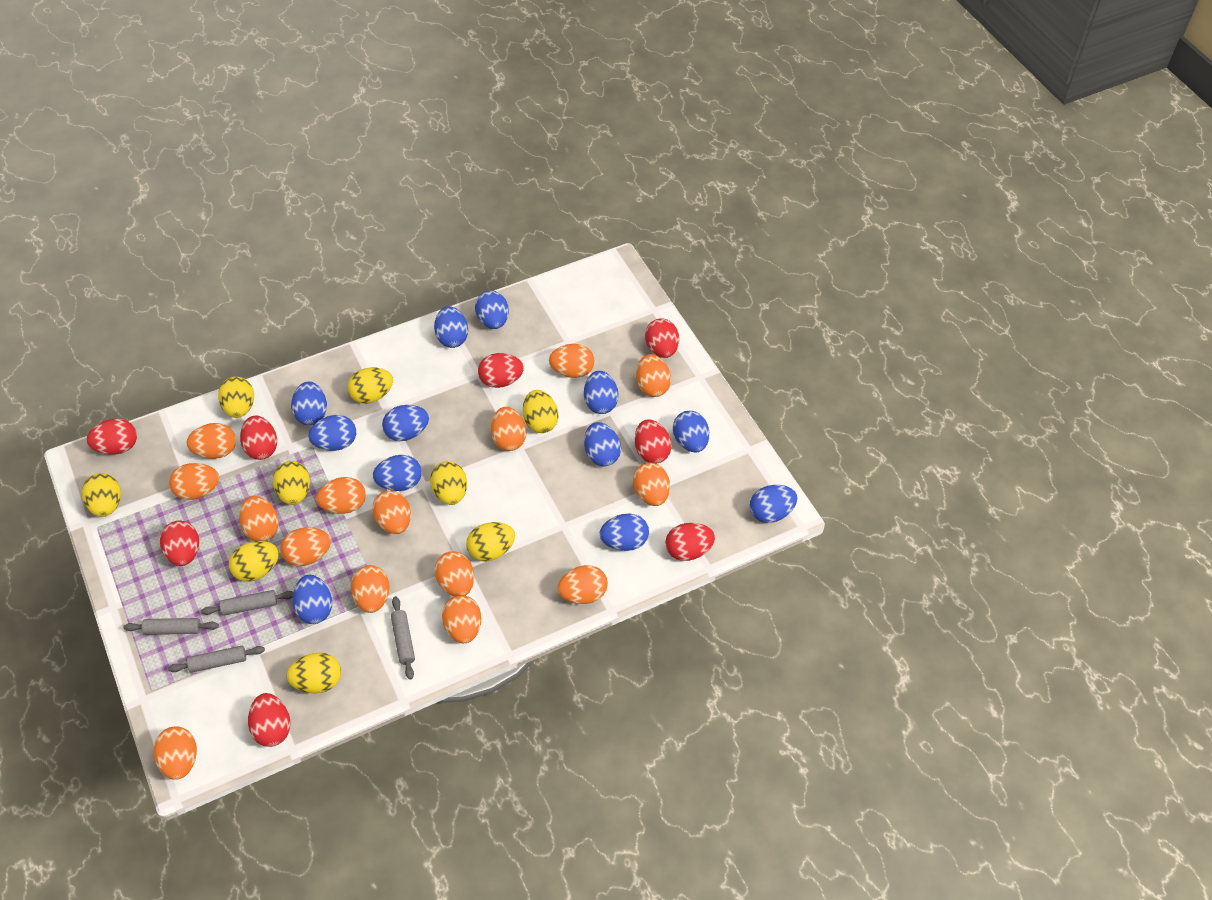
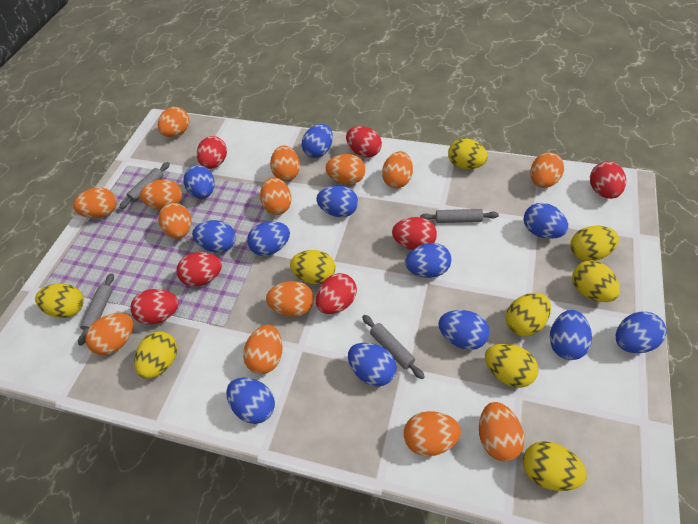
orange egg: 15 -> 14
red egg: 8 -> 7

